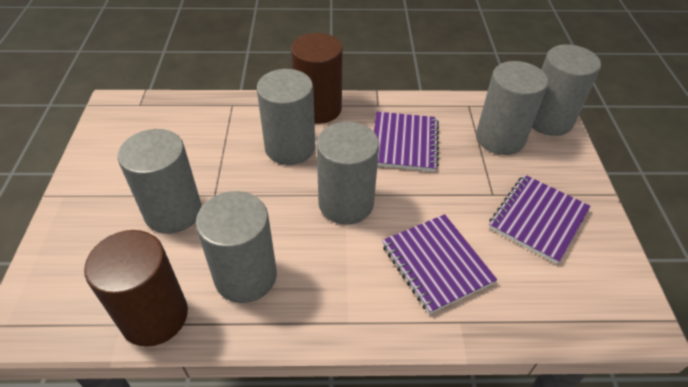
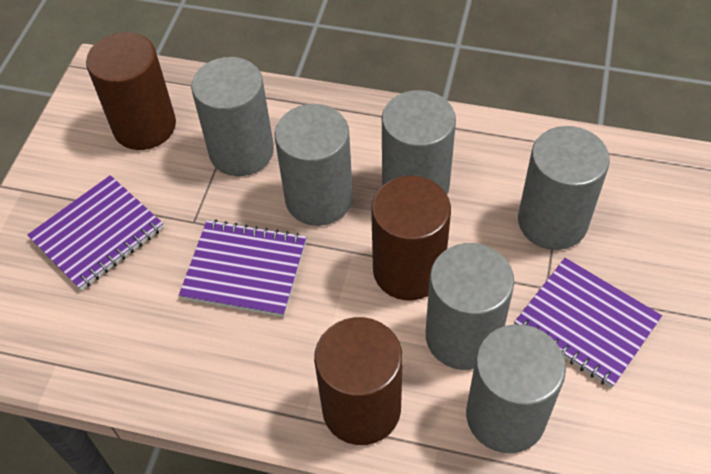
brown cylinder: 2 -> 3

